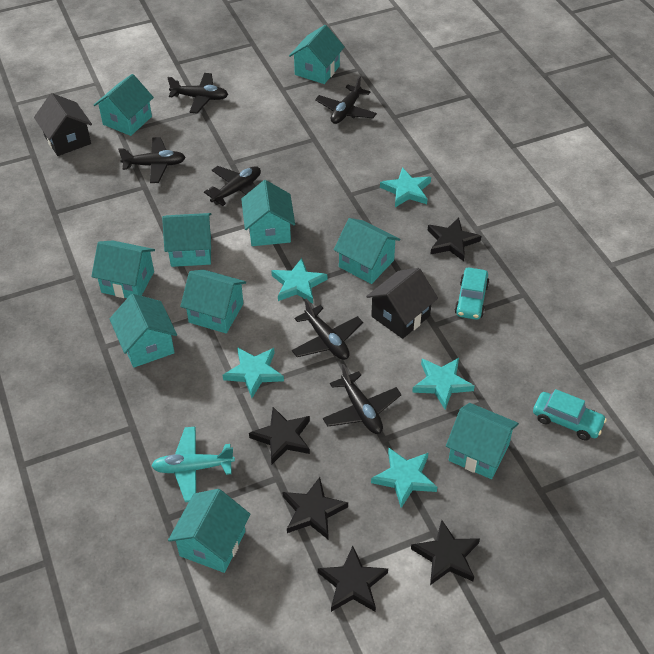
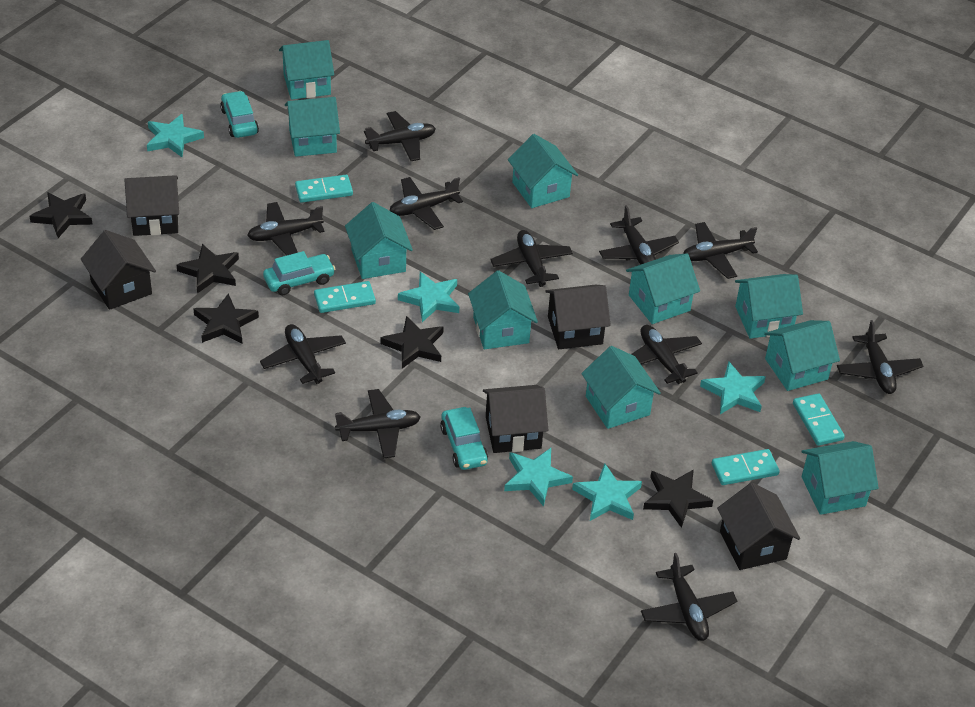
black house: 2 -> 5
black plane: 6 -> 11
turquoise car: 2 -> 3
turquoise domino: 0 -> 4
turquoise plane: 1 -> 0

